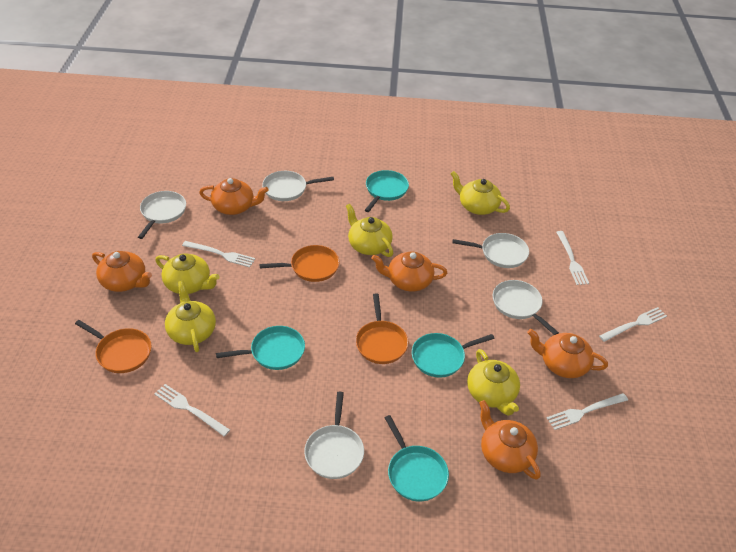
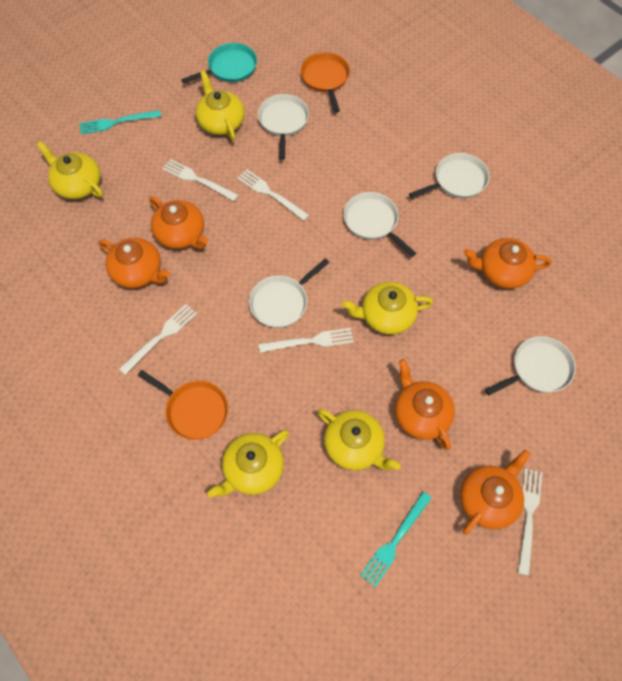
orange pan: 3 -> 2
turquoise fork: 0 -> 2
turquoise pan: 4 -> 1

